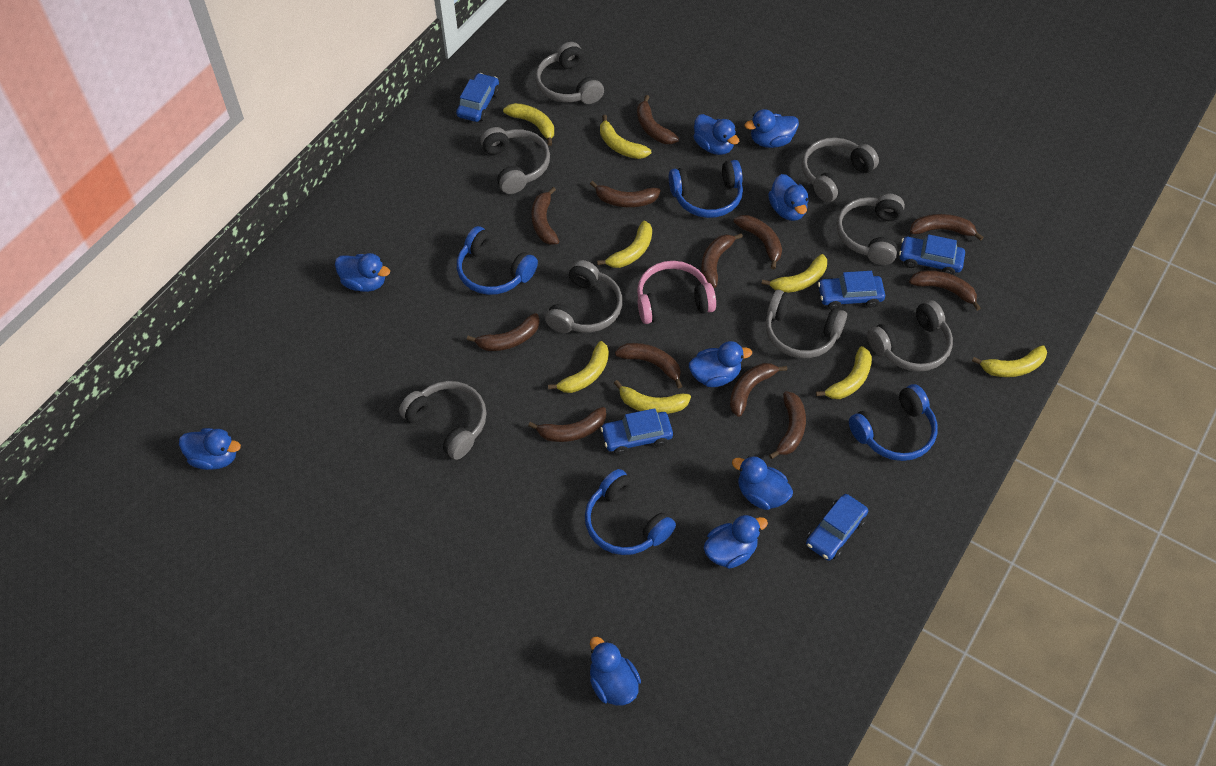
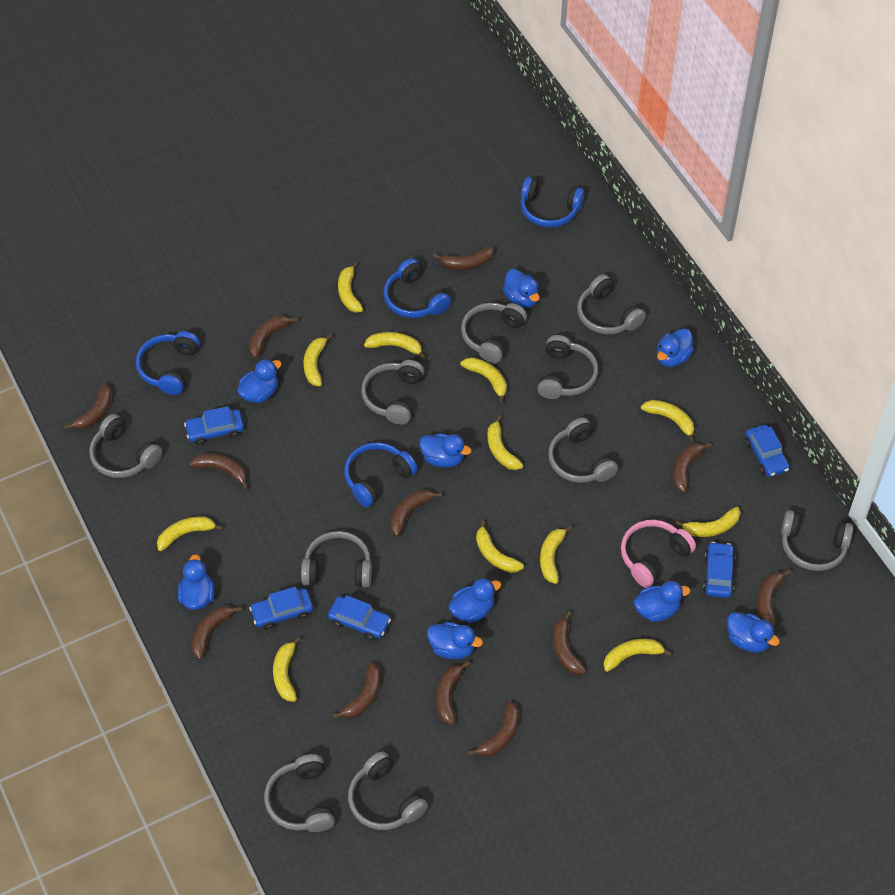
grey headphones: 8 -> 10
yellow banana: 8 -> 12

